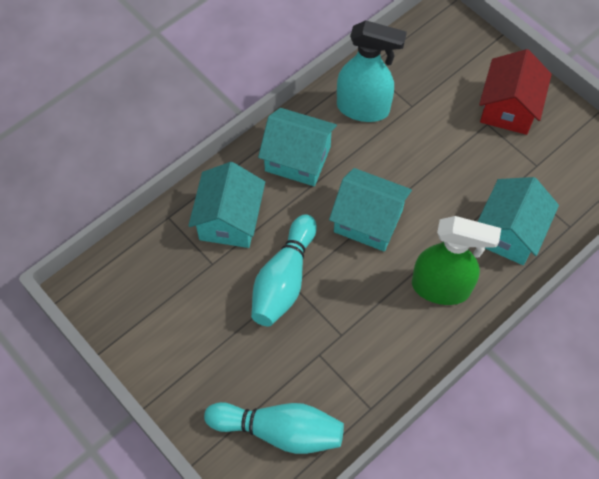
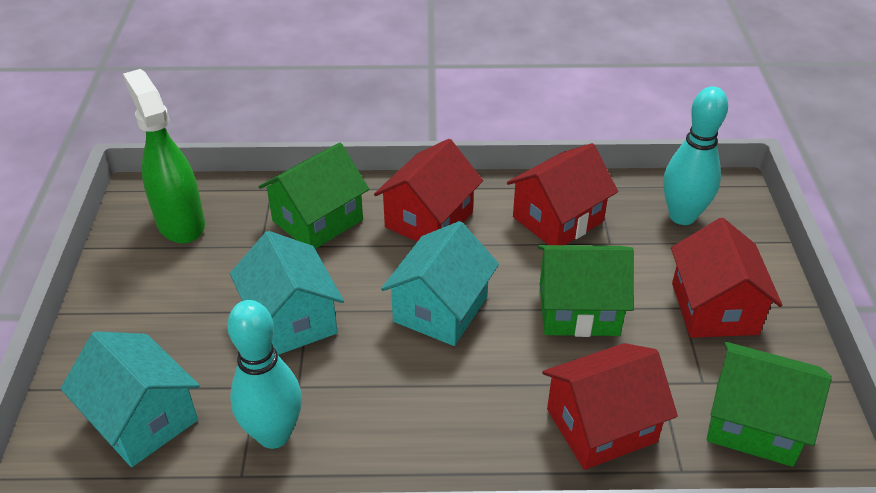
green house: 0 -> 3
red house: 1 -> 4
turquoise house: 4 -> 3
turquoise spray bottle: 1 -> 0

